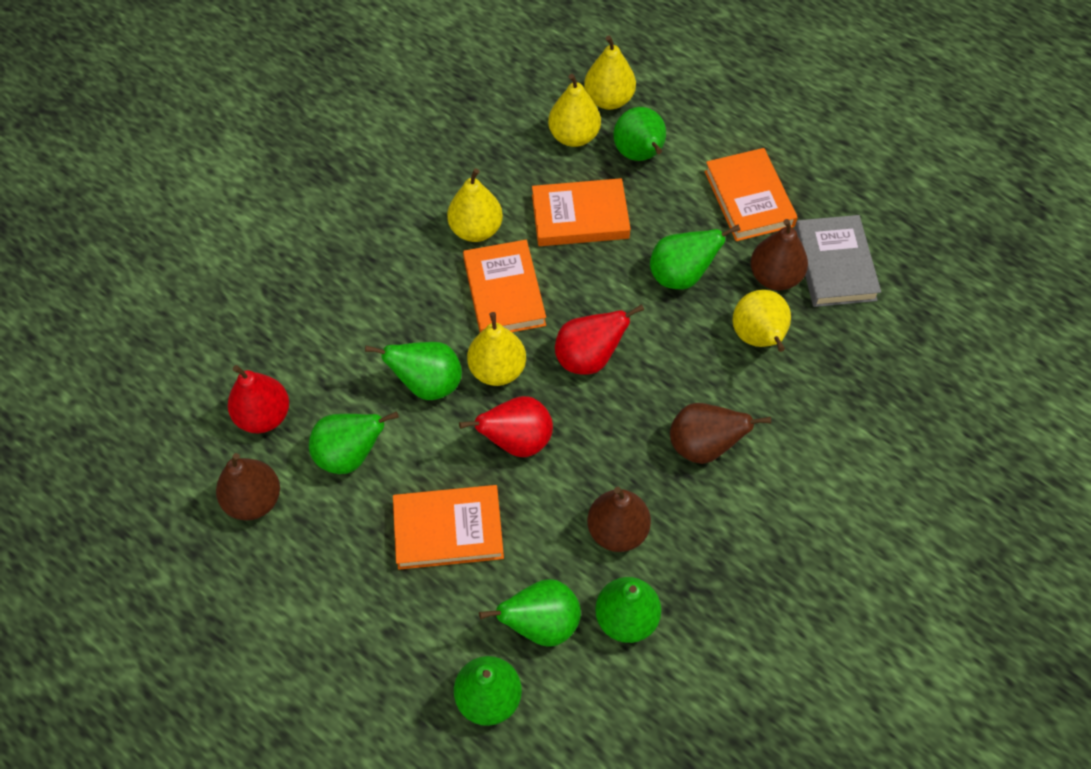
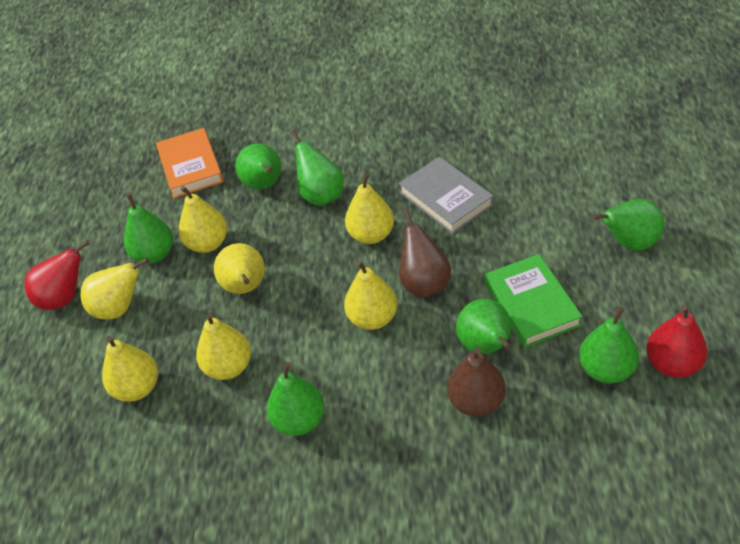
brown pear: 4 -> 2
green book: 0 -> 1
orange book: 4 -> 1
red pear: 3 -> 2
yellow pear: 5 -> 7

